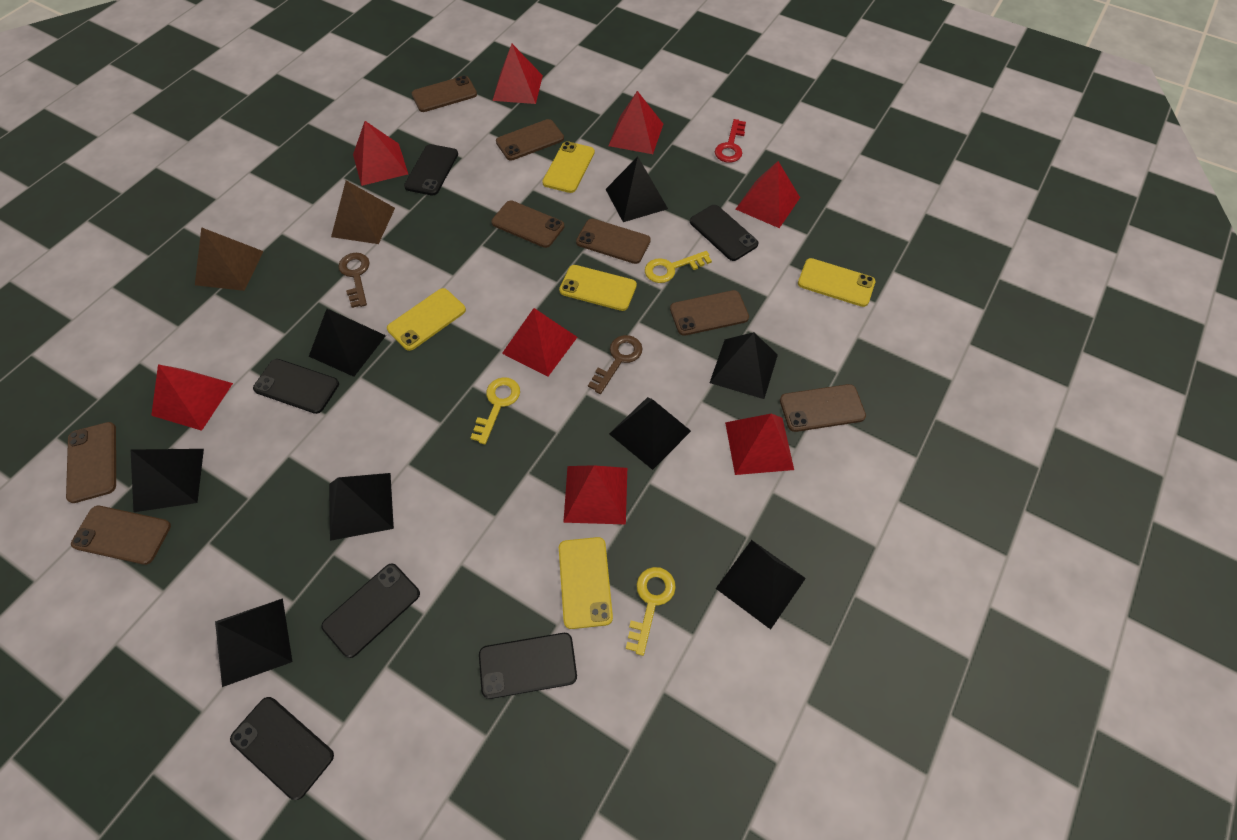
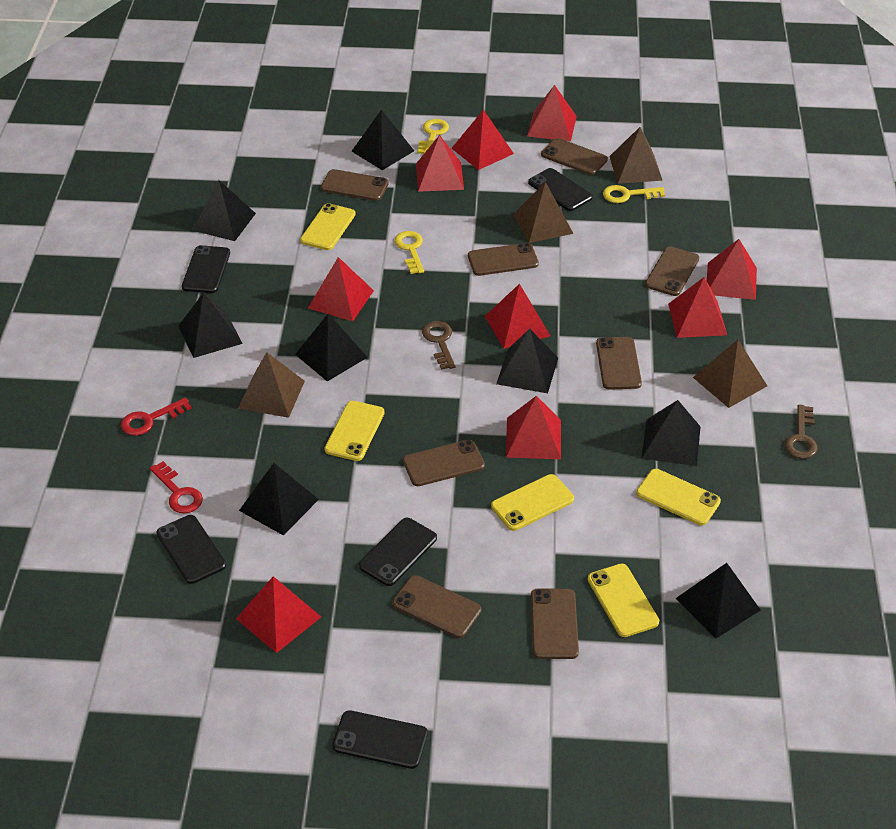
black phone: 6 -> 5
brown pyramid: 2 -> 4
red key: 1 -> 2
red pyramid: 8 -> 9

